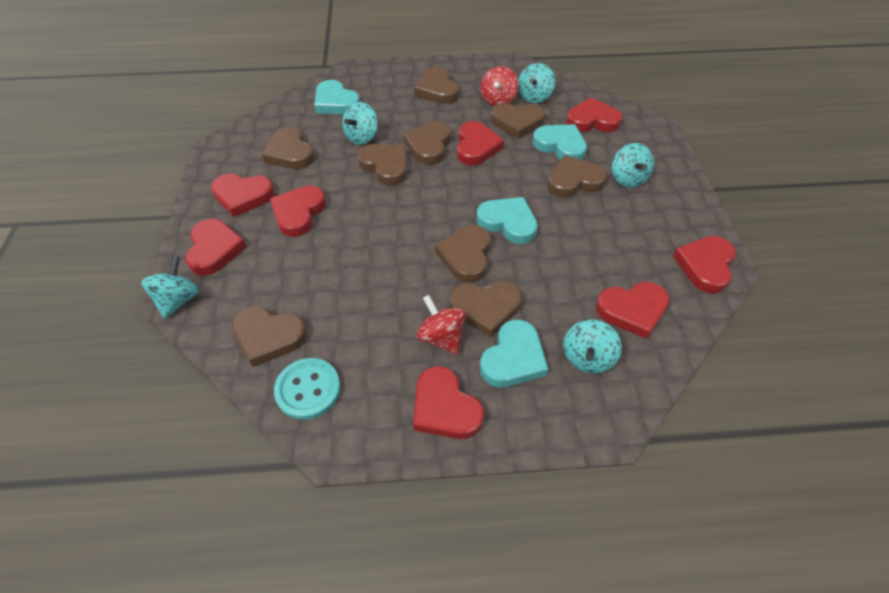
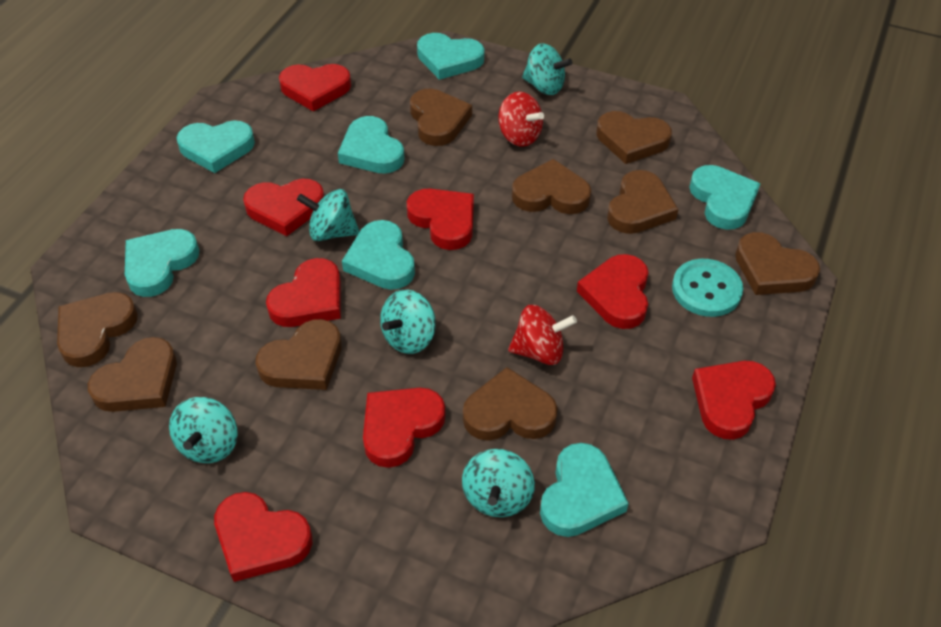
turquoise heart: 4 -> 7

